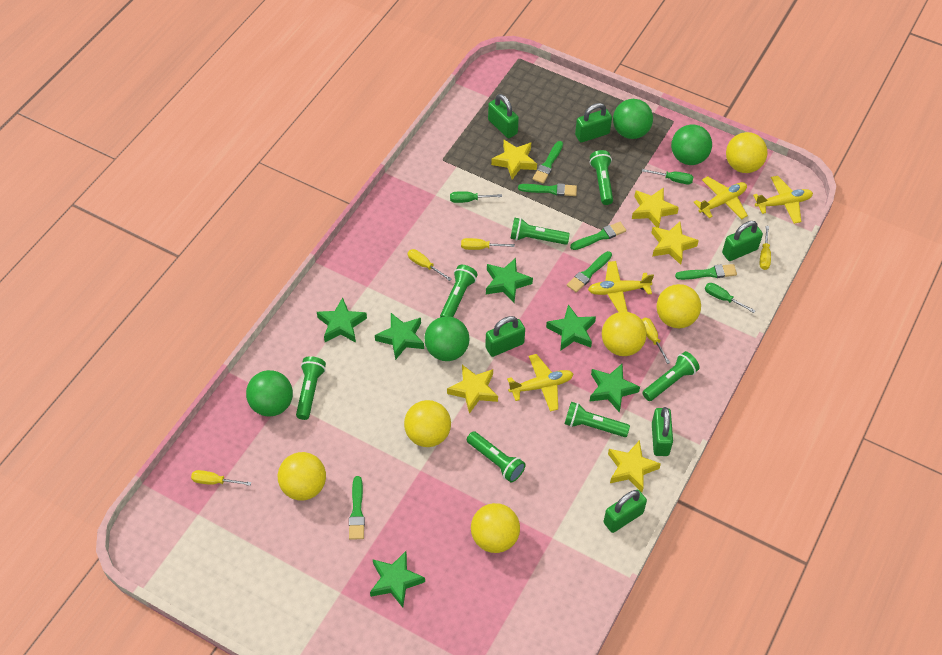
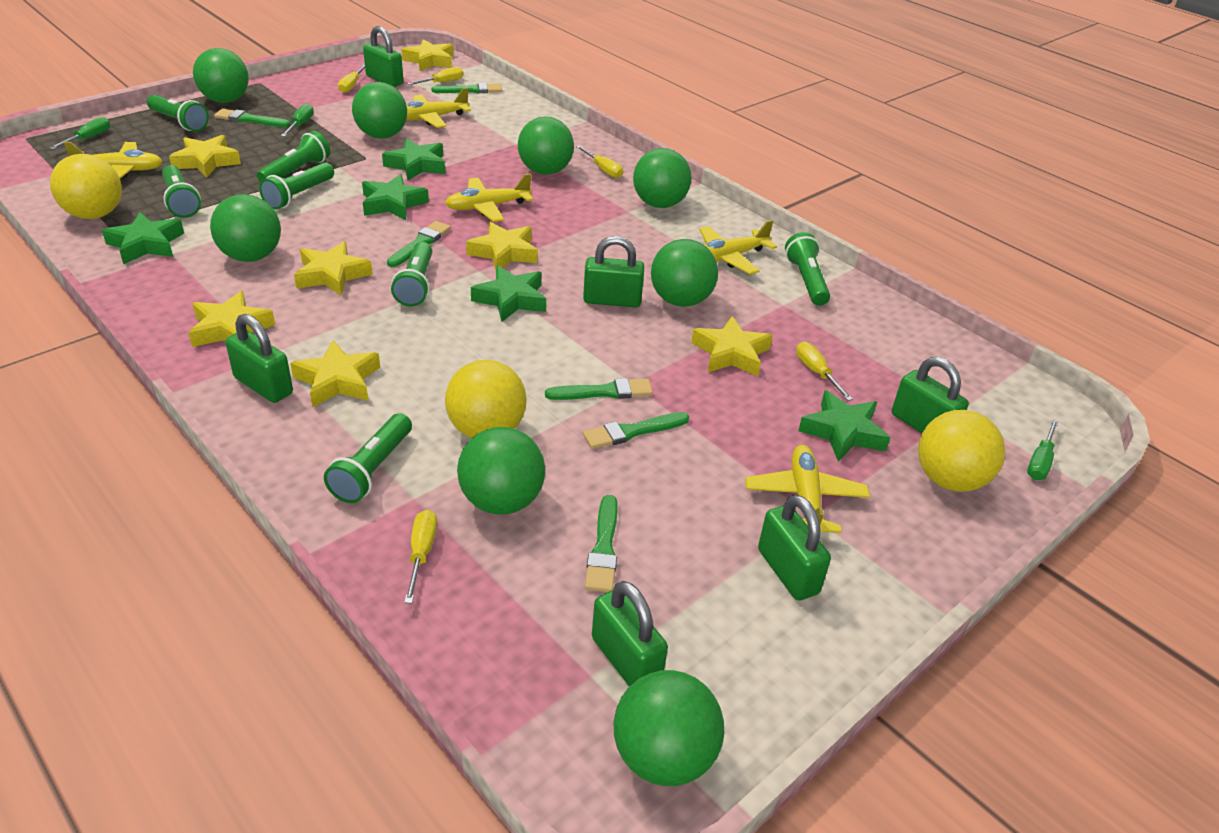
green ball: 4 -> 8
green star: 6 -> 5
yellow ball: 6 -> 3
yellow plane: 4 -> 5
yellow star: 5 -> 7

